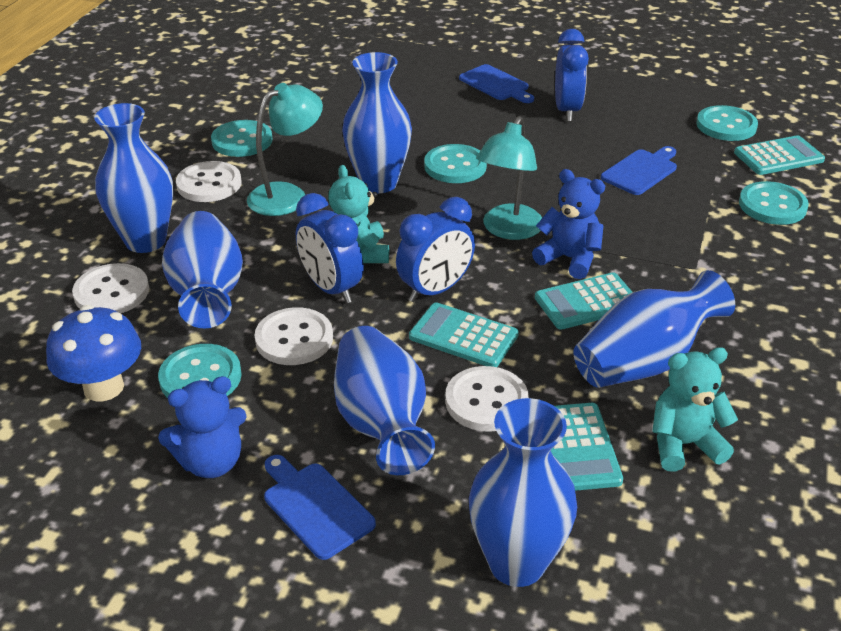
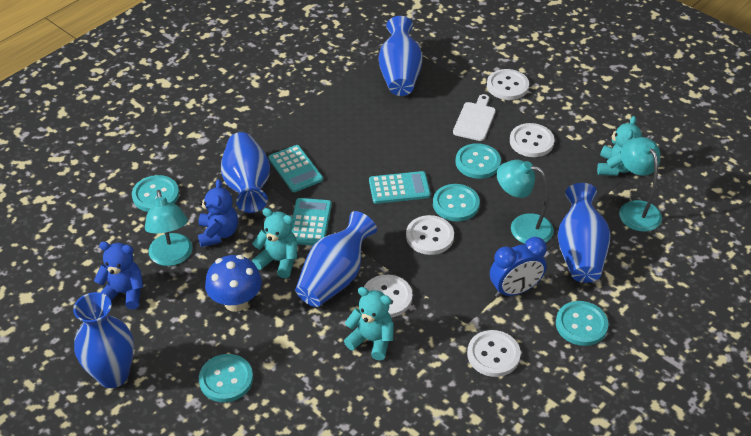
blue clock: 3 -> 1
blue cutting board: 3 -> 0
blue vase: 6 -> 5
turquoise calculator: 4 -> 3
turquoise lamp: 2 -> 3
turquoise teddy bear: 2 -> 3
white button: 4 -> 5
white cutting board: 0 -> 1

